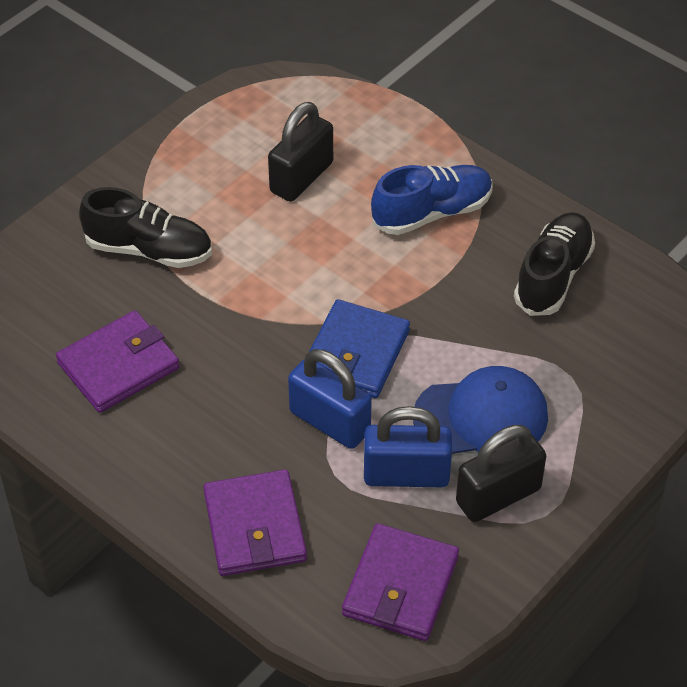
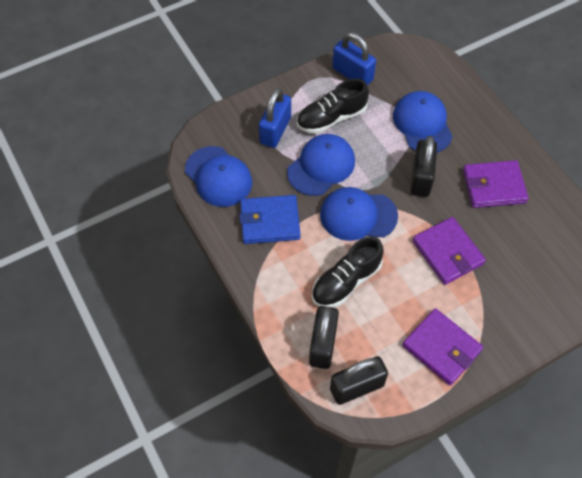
black padlock: 2 -> 3
blue cap: 1 -> 4
blue shoe: 1 -> 0

